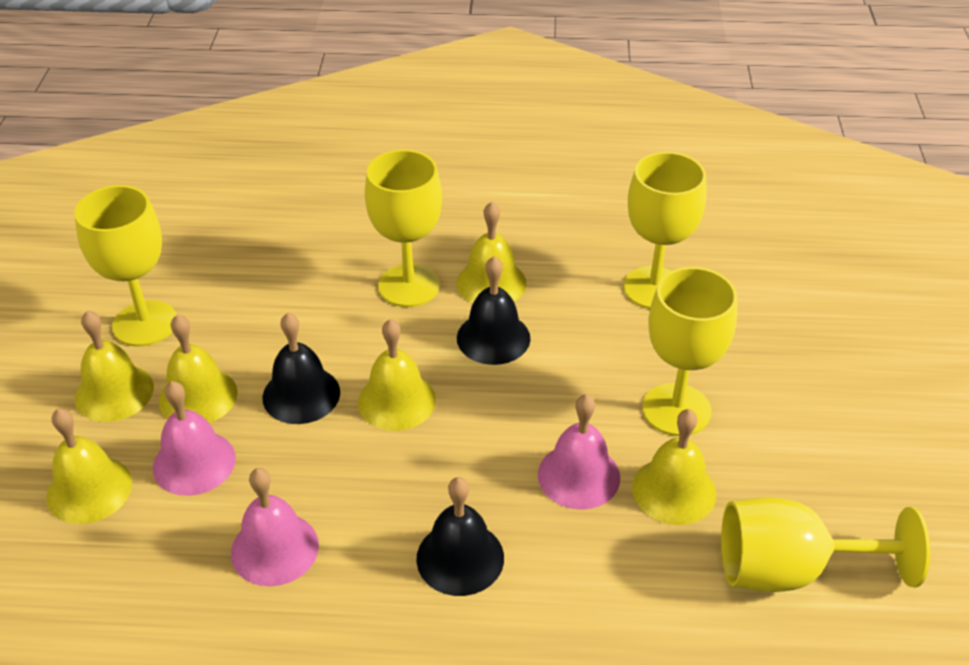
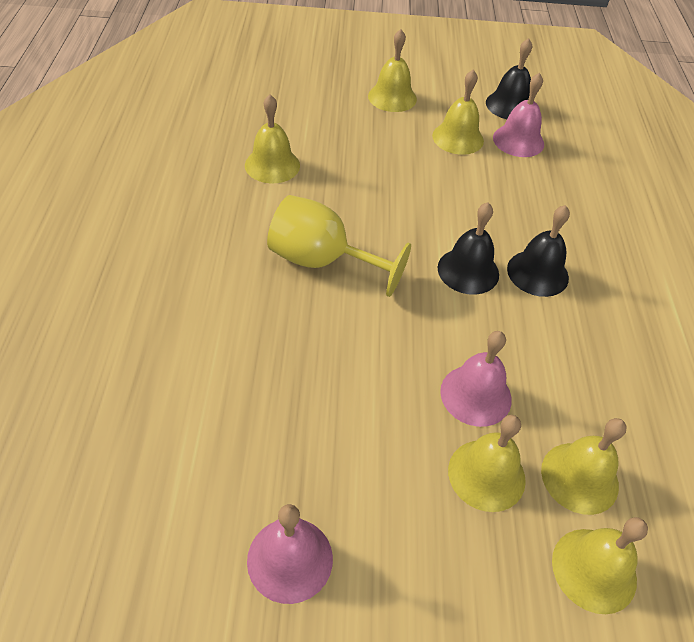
yellow goblet: 5 -> 1

